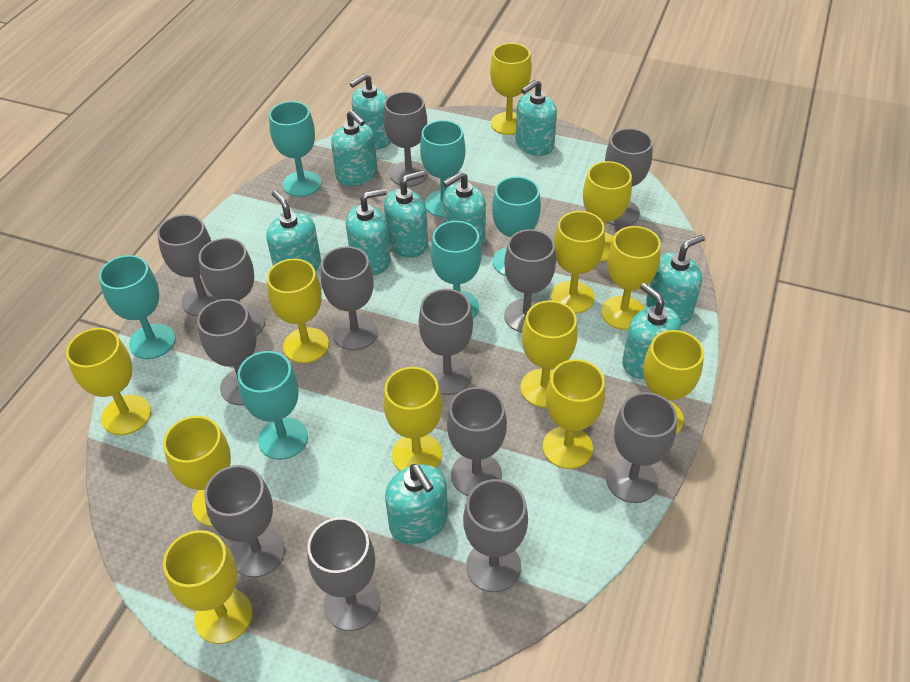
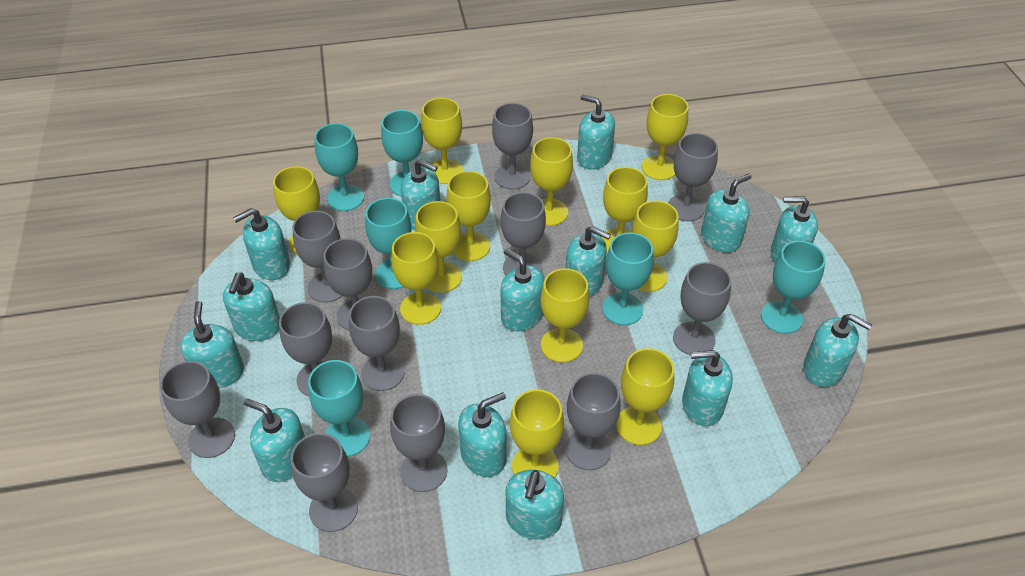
grey goblet: 13 -> 12
turquoise soap dispenser: 10 -> 14

